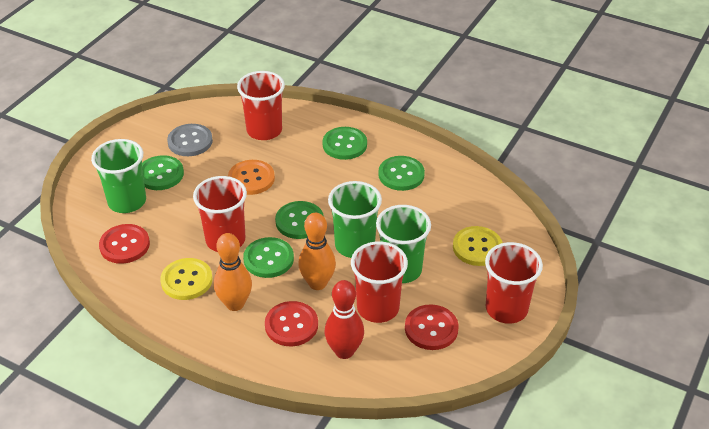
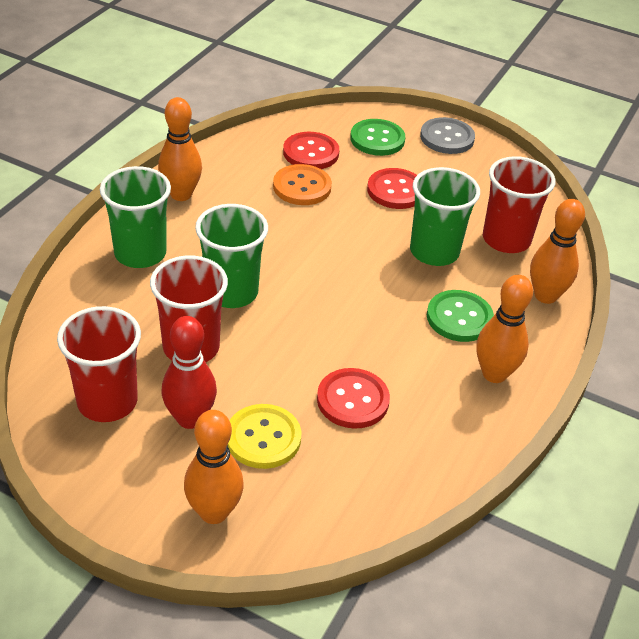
green button: 5 -> 2
orange bowling pin: 2 -> 4
red cup: 4 -> 3
yellow button: 2 -> 1

